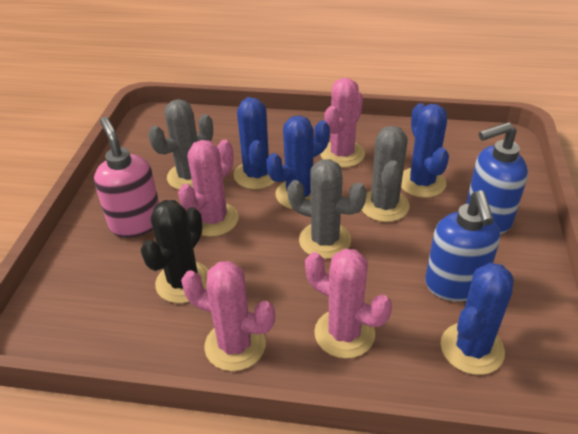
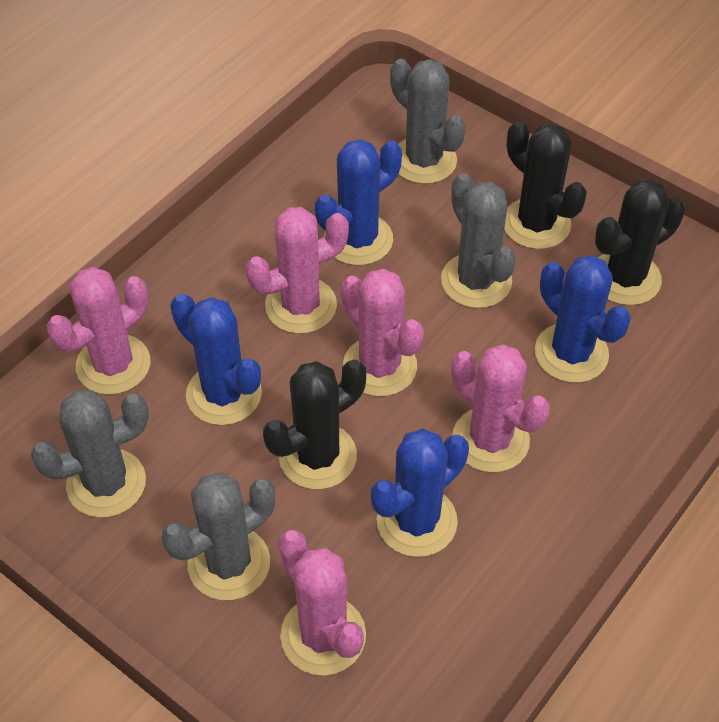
black cactus: 1 -> 3
blue soap dispenser: 2 -> 0
grey cactus: 3 -> 4
pink cactus: 4 -> 5
pink soap dispenser: 1 -> 0

